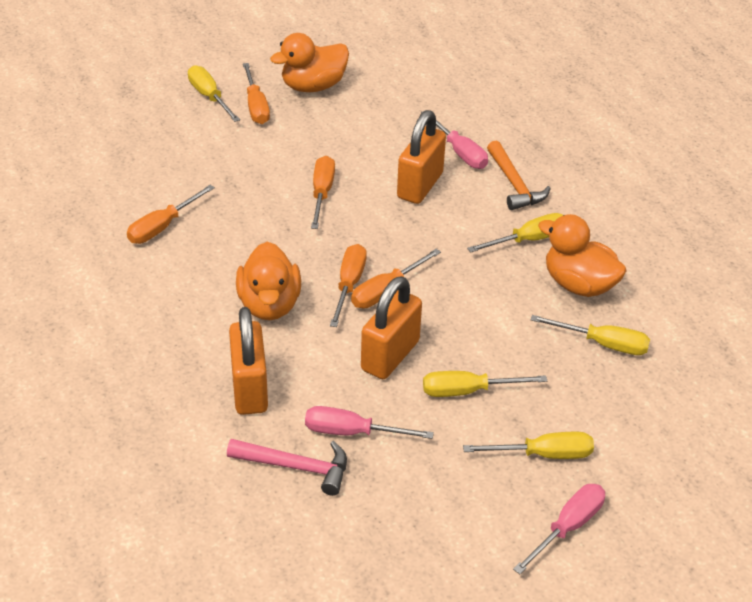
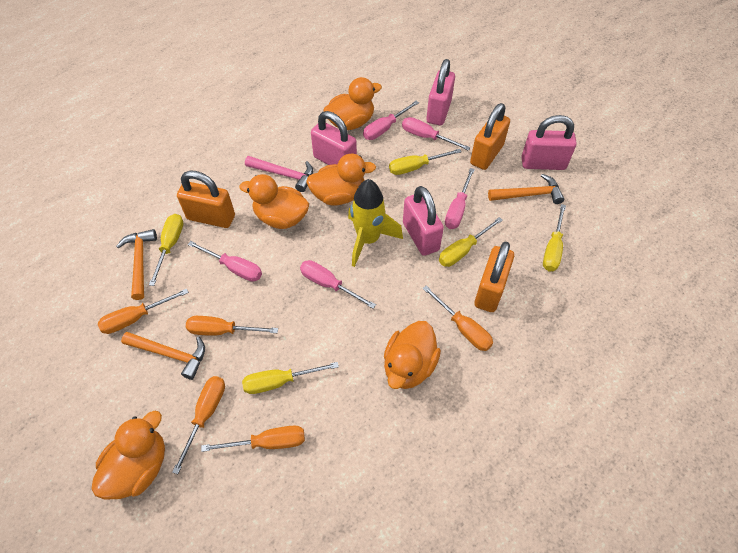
orange duck: 3 -> 5
orange hammer: 1 -> 3
pink padlock: 0 -> 4
pink screwdriver: 3 -> 5
yellow rocket: 0 -> 1

